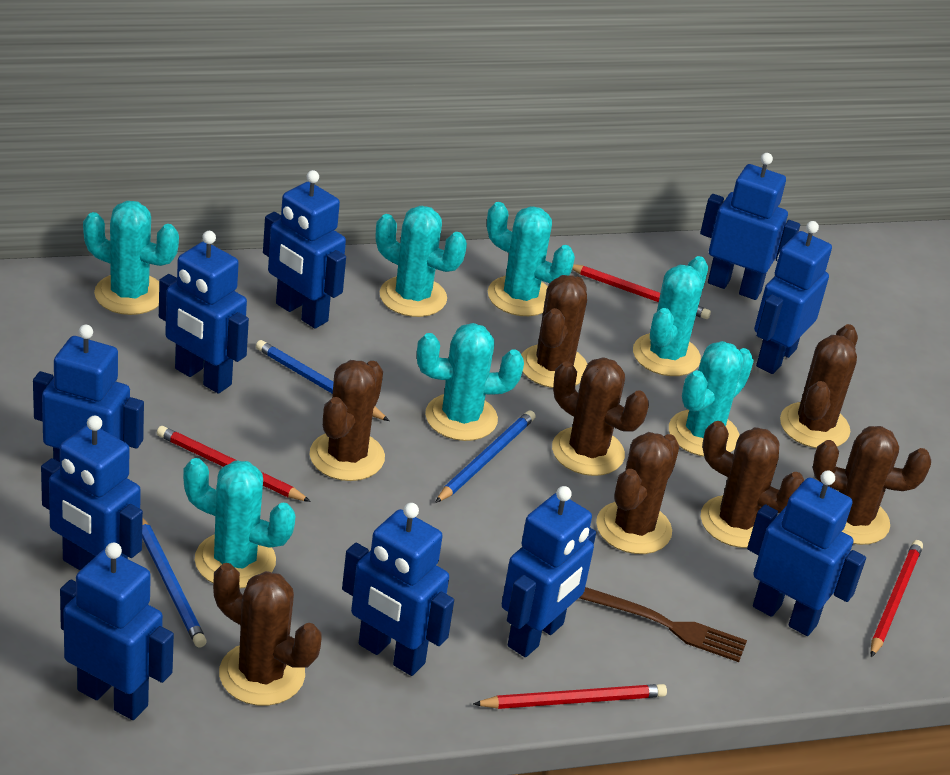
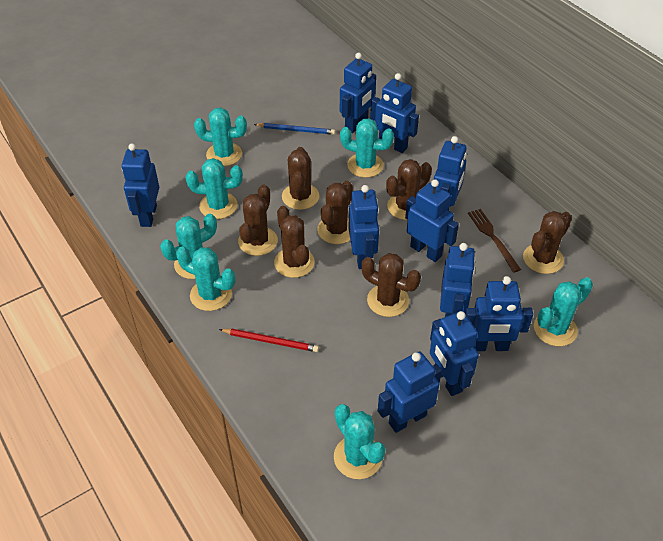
blue pencil: 3 -> 1
brown cactus: 8 -> 7
red pencil: 4 -> 1

